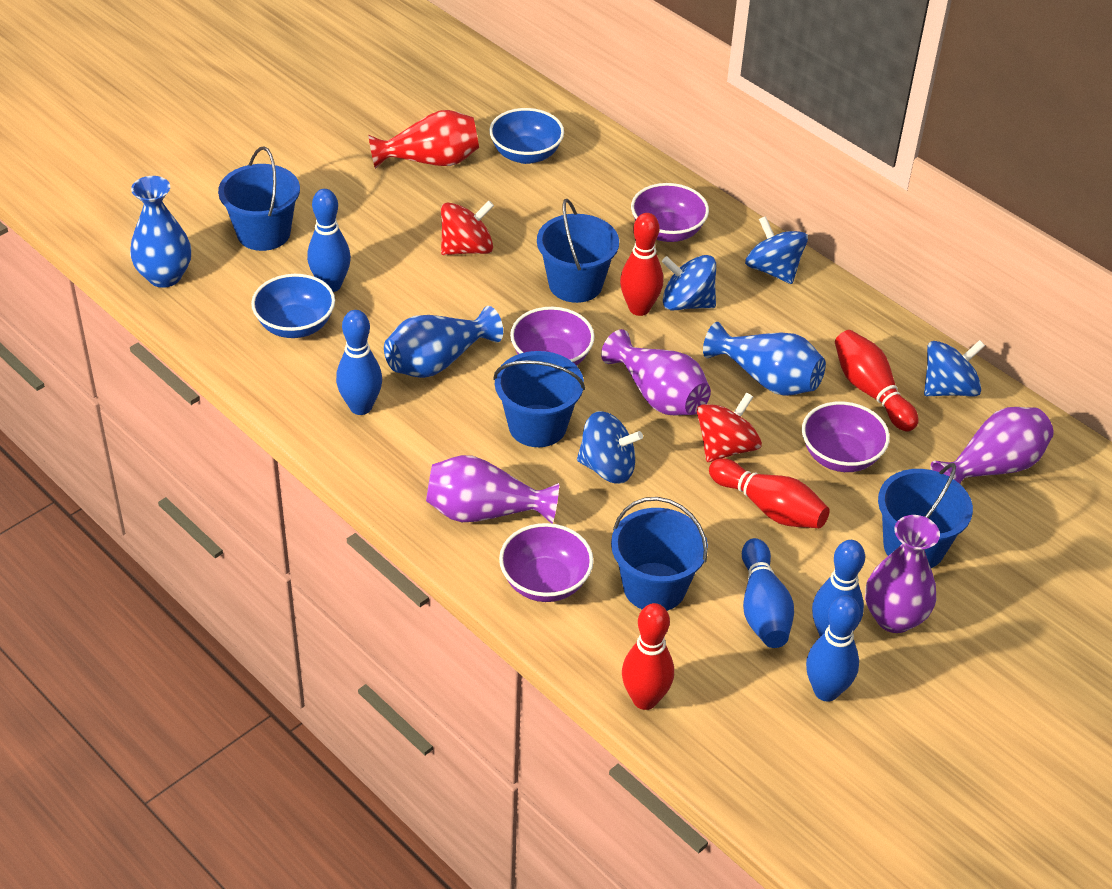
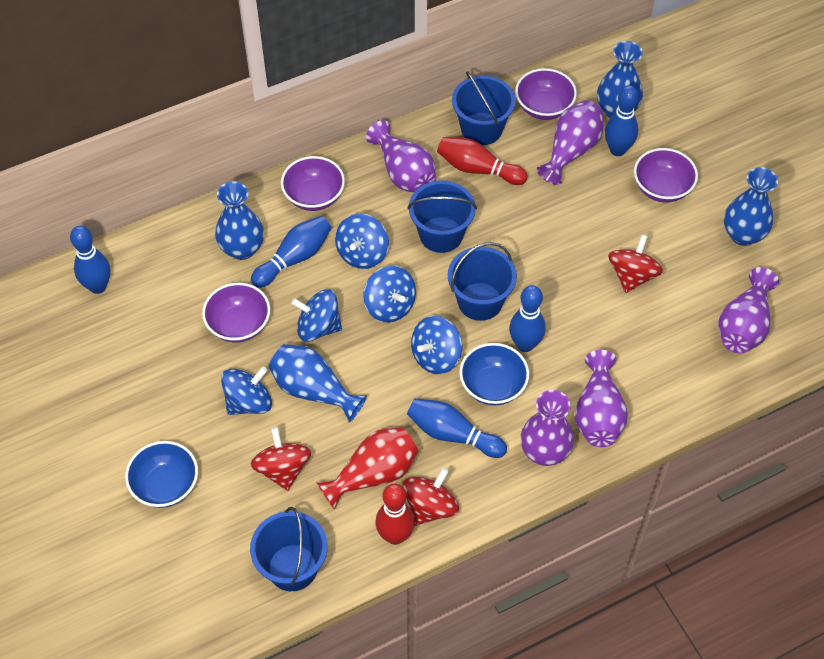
blue bucket: 5 -> 4
blue spinning top: 4 -> 5
blue vase: 3 -> 4
purple vase: 4 -> 5
red bowling pin: 4 -> 2
red spinning top: 2 -> 3

